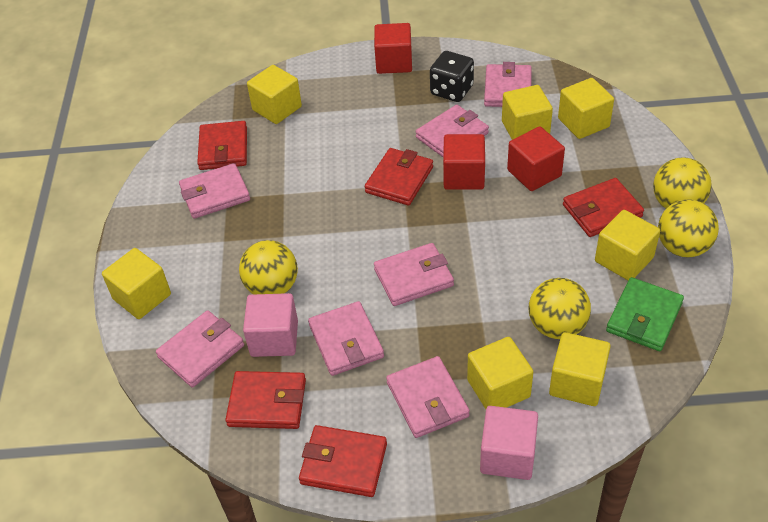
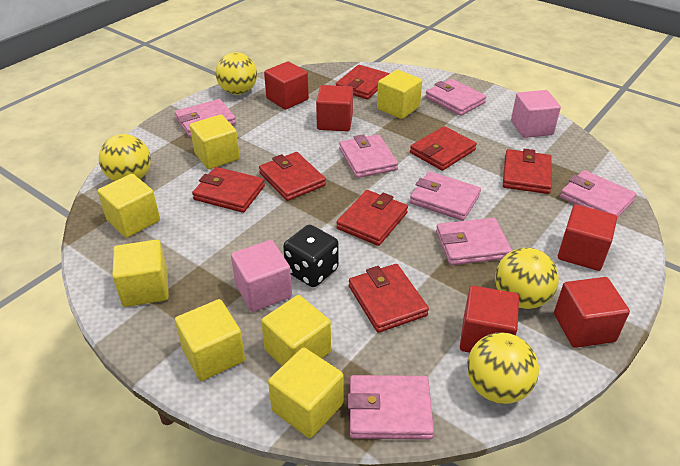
green wallet: 1 -> 0
red cube: 3 -> 5
red wallet: 5 -> 7

